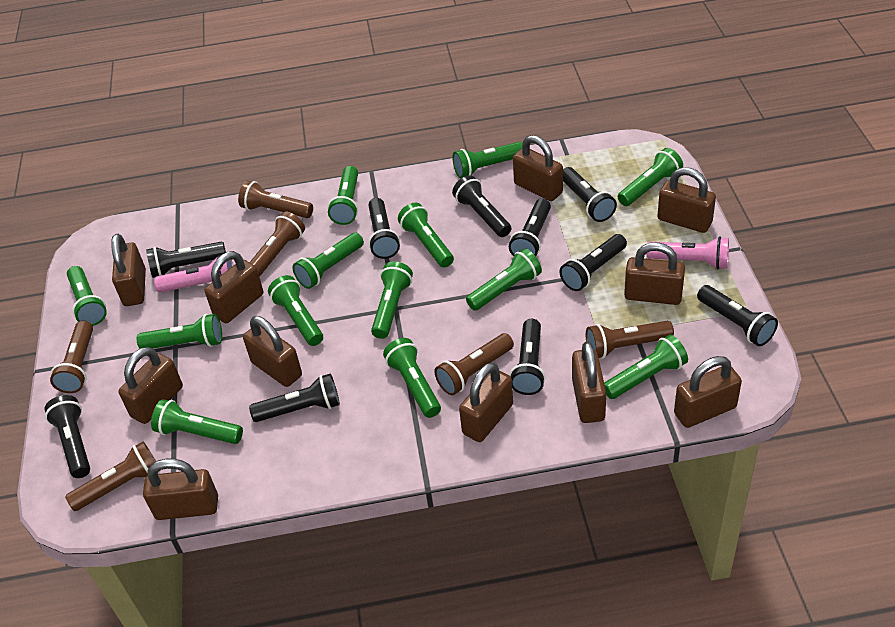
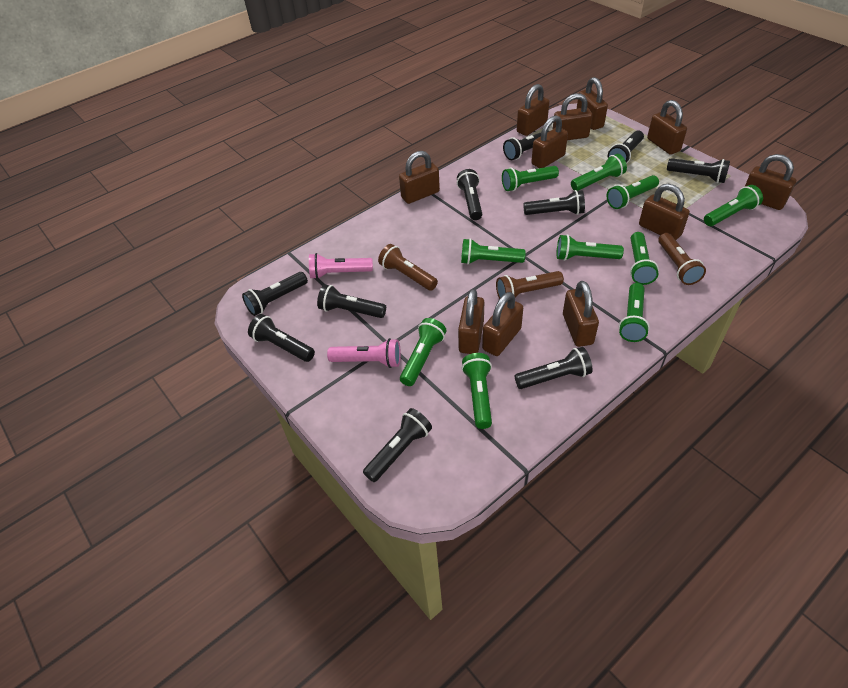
brown flashlight: 6 -> 3
green flashlight: 13 -> 10

